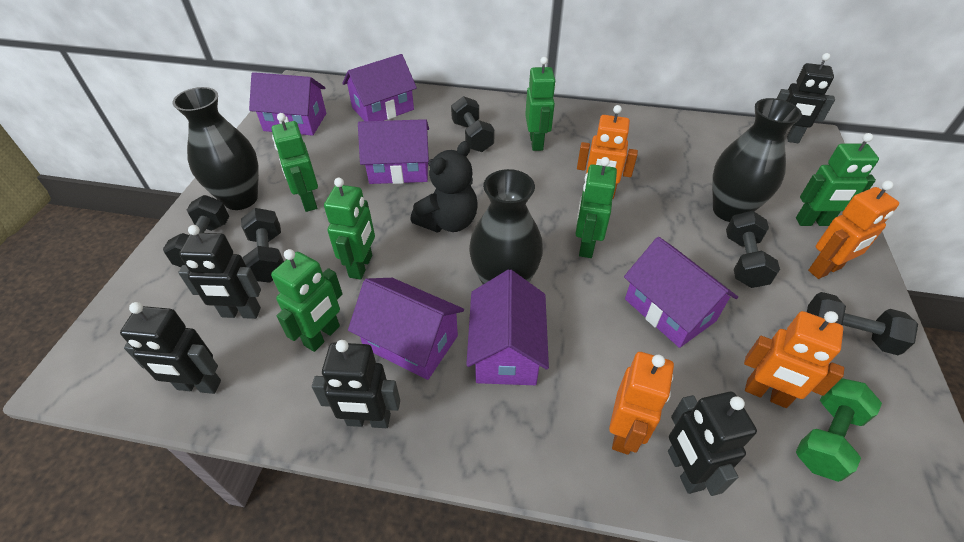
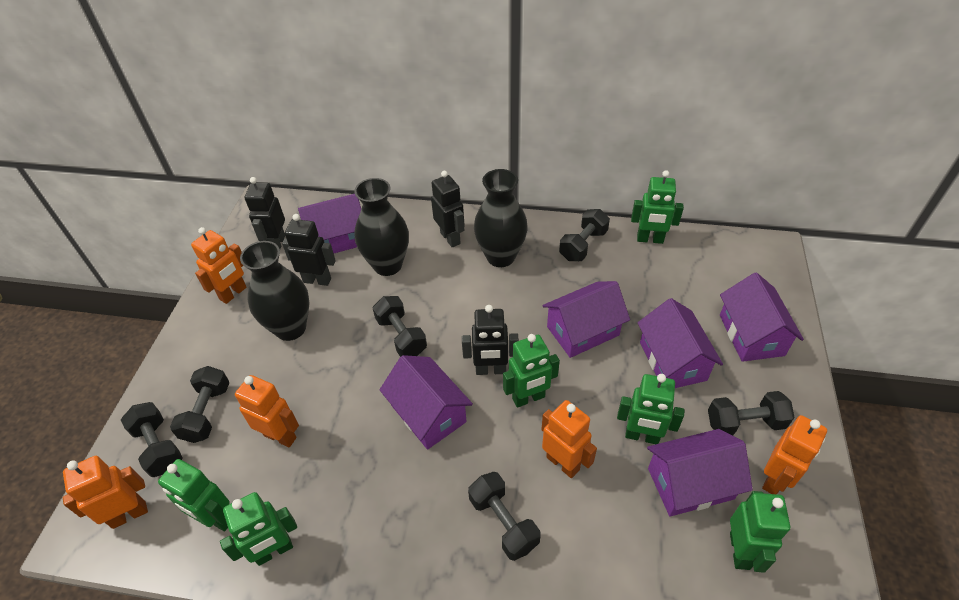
black dumbbell: 5 -> 6
black robot: 5 -> 4
black teddy bear: 1 -> 0
green dumbbell: 1 -> 0
orange robot: 4 -> 5

